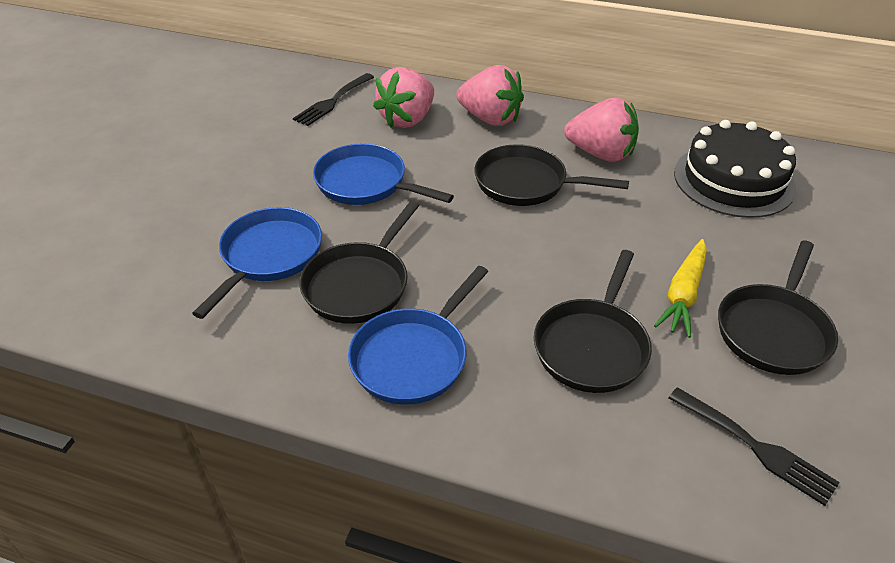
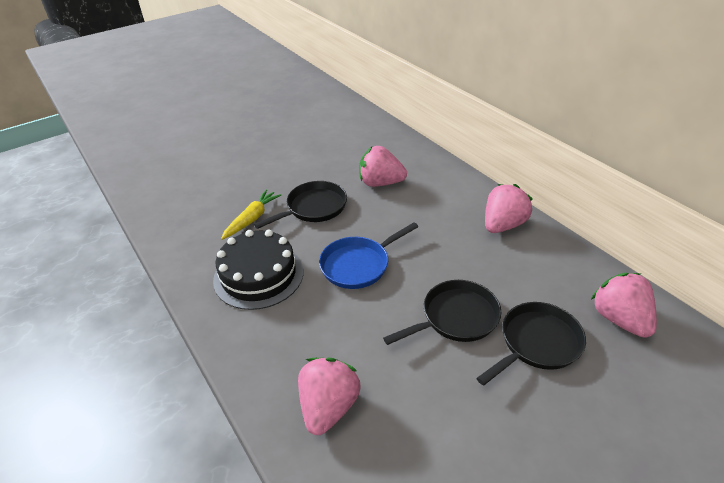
black fork: 2 -> 0
black pan: 4 -> 3
blue pan: 3 -> 1
pink strawberry: 3 -> 4

